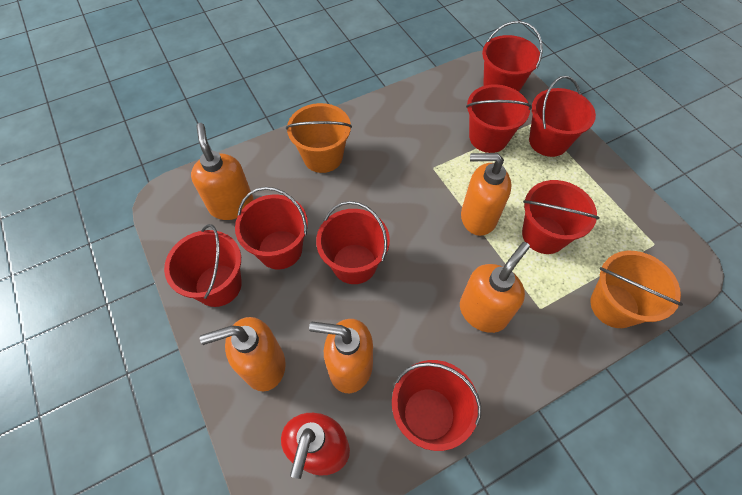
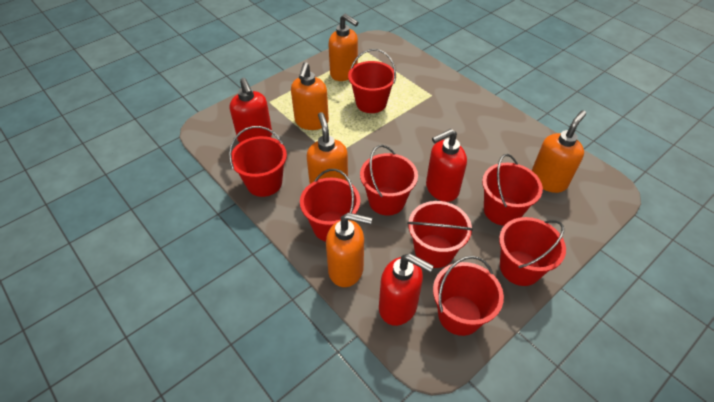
orange bucket: 2 -> 0
red soap dispenser: 1 -> 3

